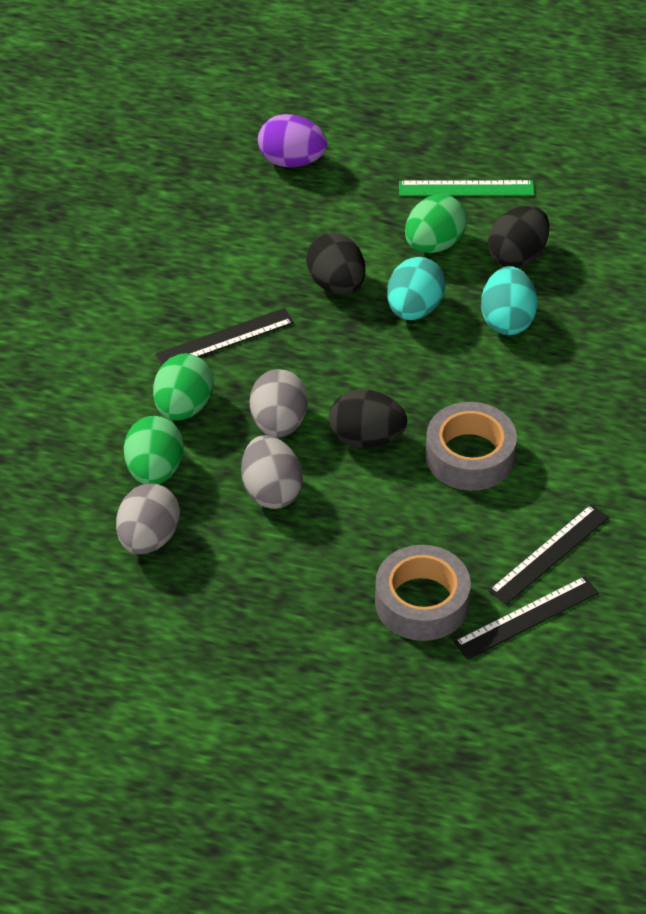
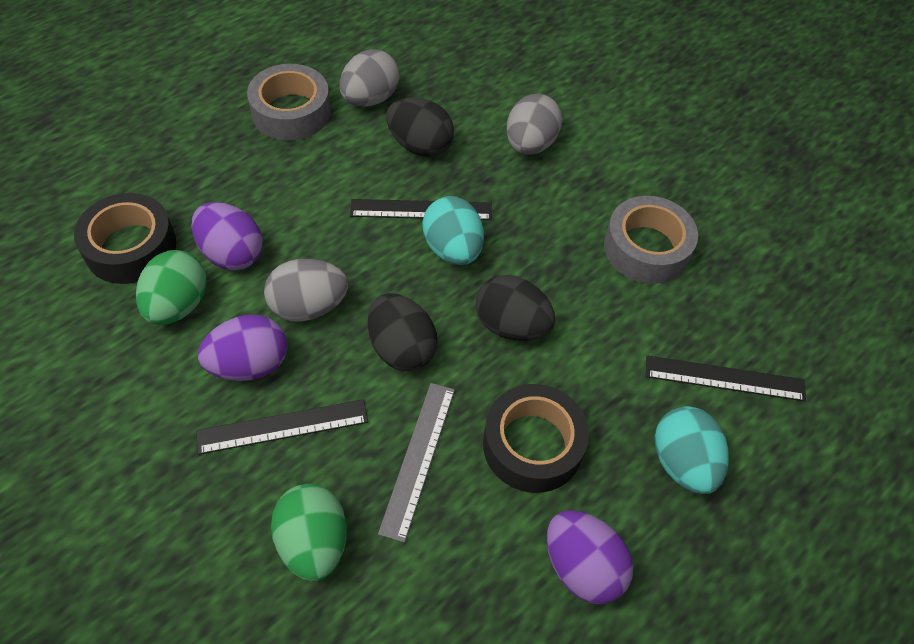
black tape: 0 -> 2
green egg: 3 -> 2
green ruler: 1 -> 0
grey ruler: 0 -> 1
purple egg: 1 -> 3

